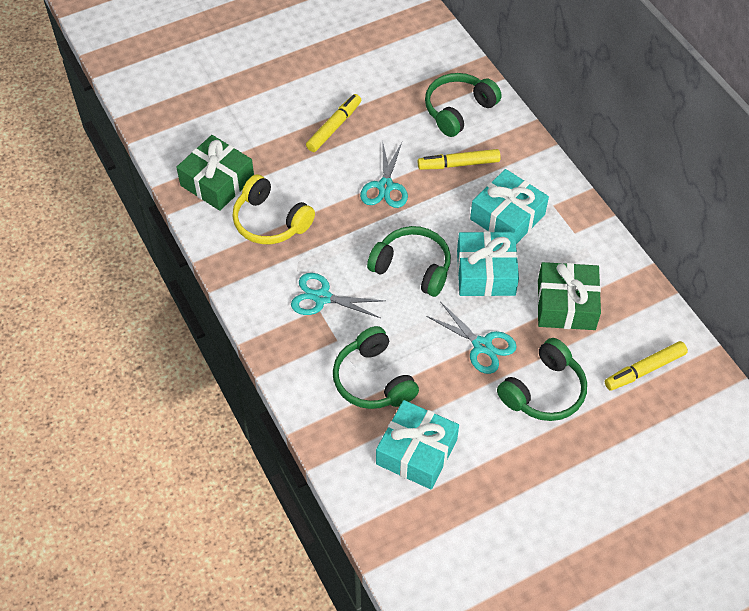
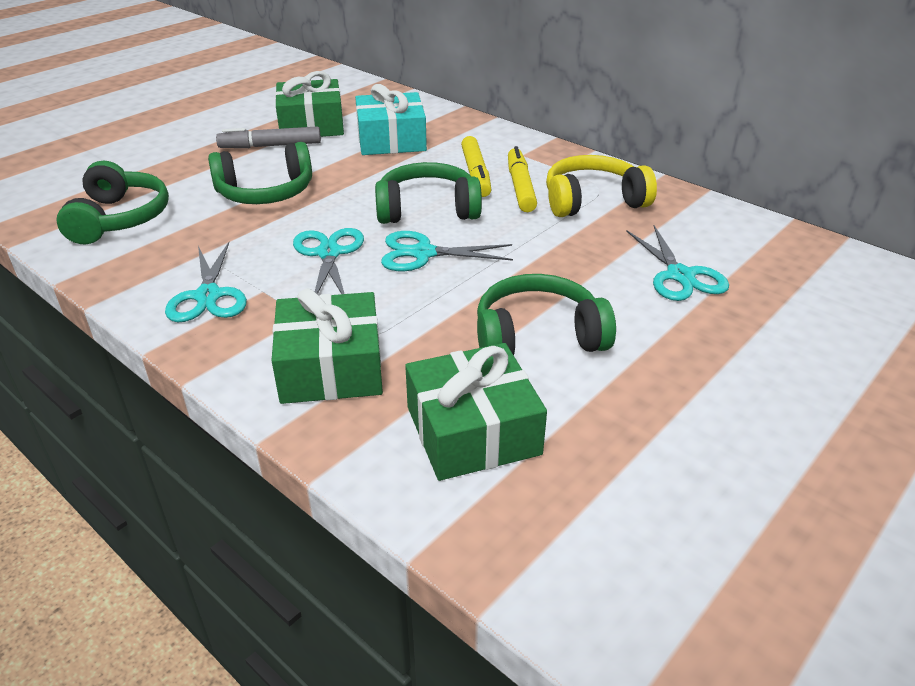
green gift: 2 -> 3
grey marker: 0 -> 1
turquoise gift: 3 -> 1
turquoise scissors: 3 -> 4
yellow marker: 3 -> 2

